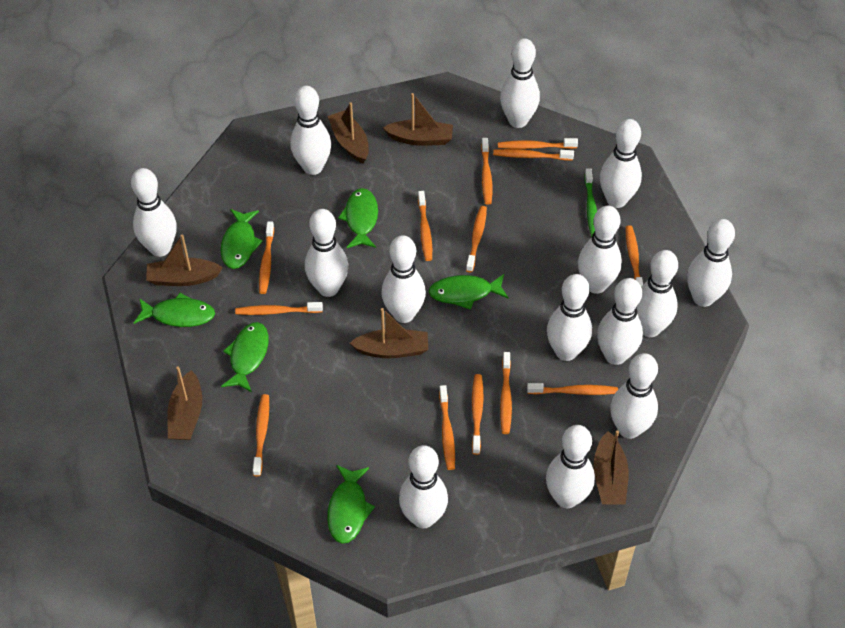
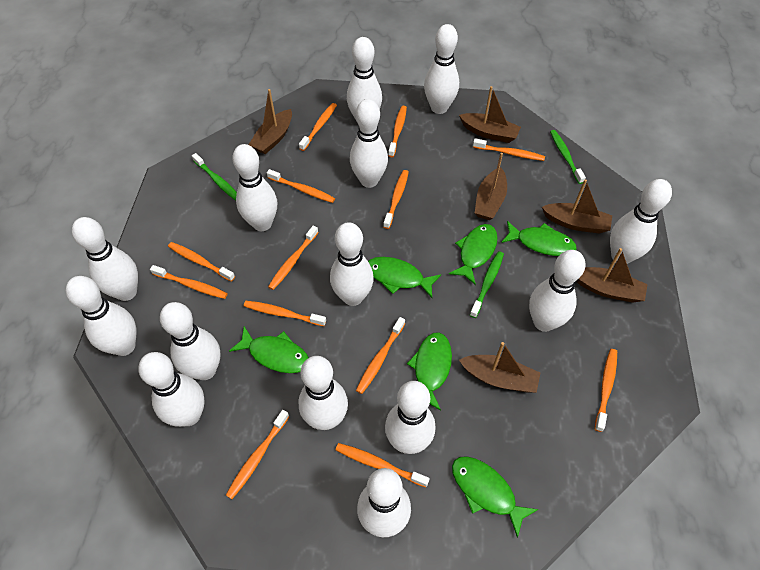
green toothbrush: 1 -> 3

